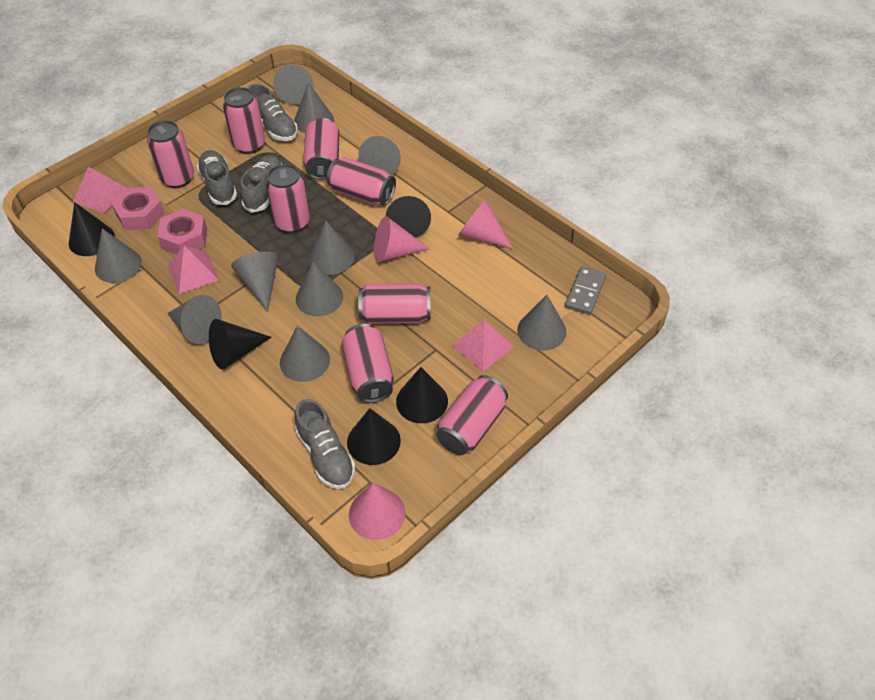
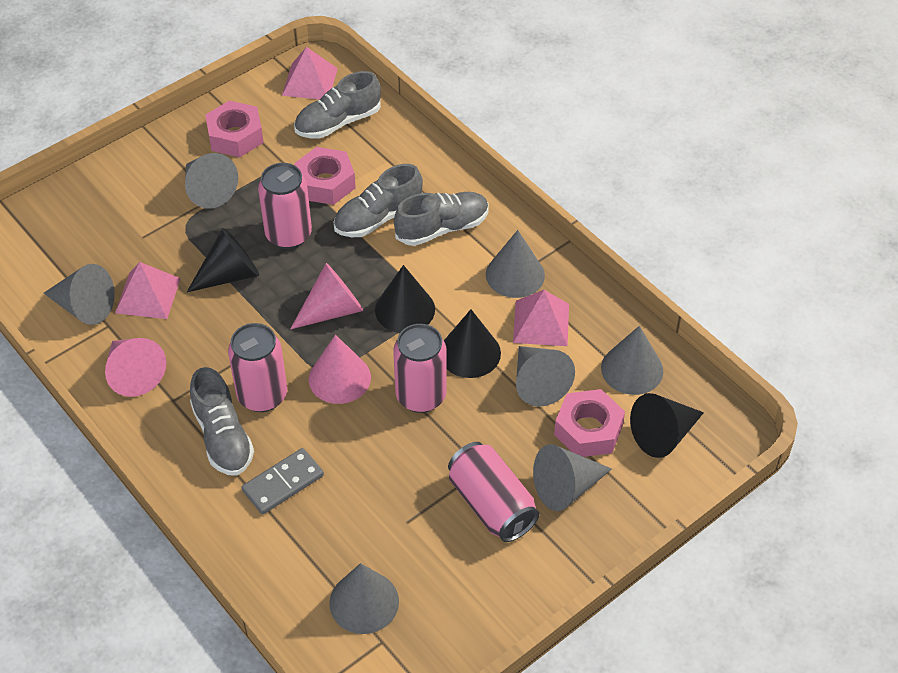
black cone: 5 -> 4
grey cone: 10 -> 7
pink can: 8 -> 4
pink nut: 2 -> 3

